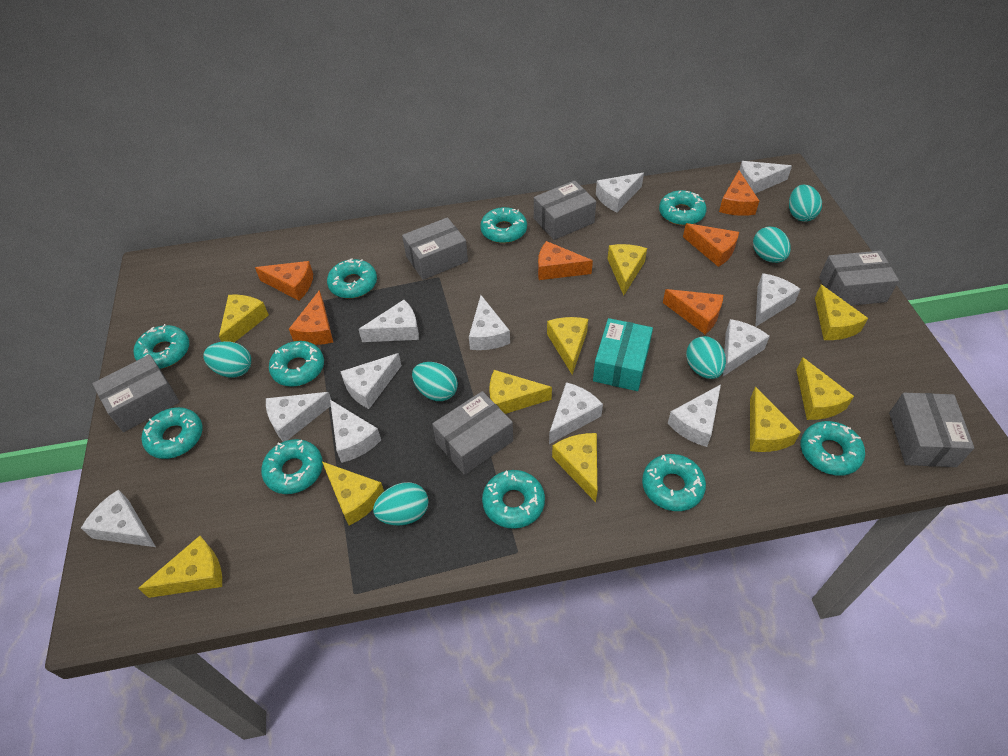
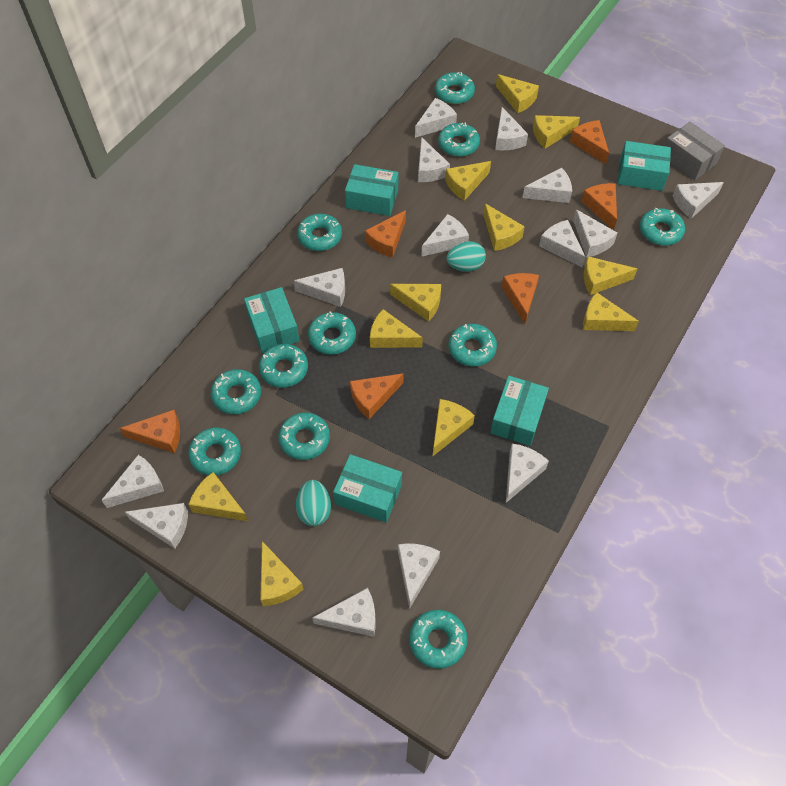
grey box: 6 -> 1
turquoise box: 1 -> 5
turquoise donut: 10 -> 11
turquoise egg: 6 -> 2
white cheese: 12 -> 14
yellow cheese: 10 -> 11

